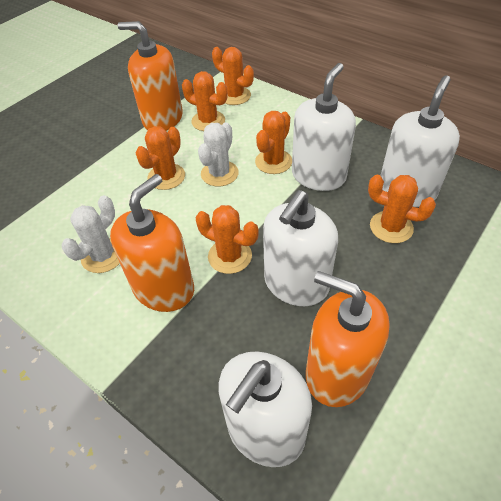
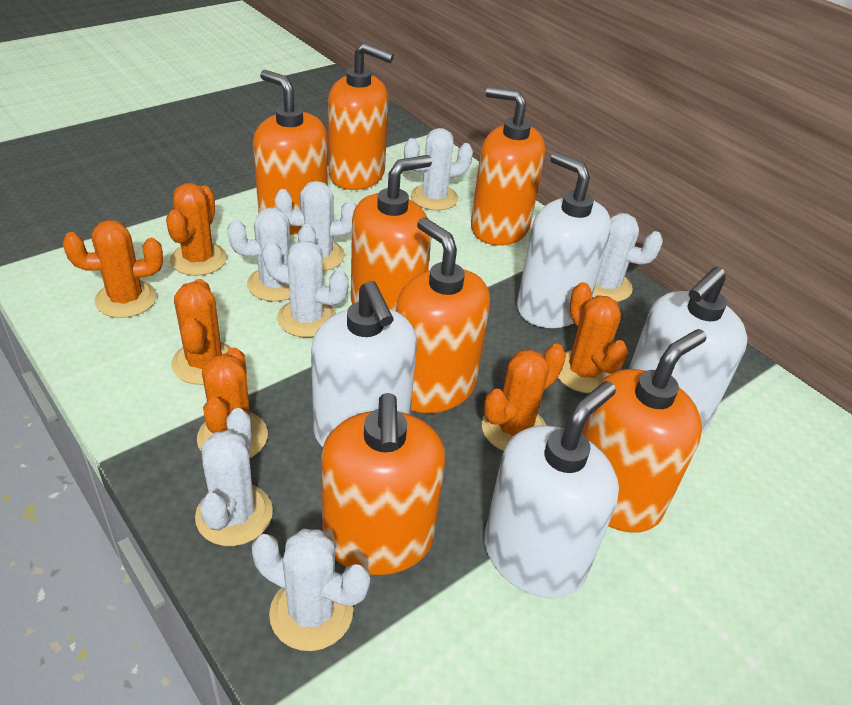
orange soap dispenser: 3 -> 7
white cactus: 2 -> 7

